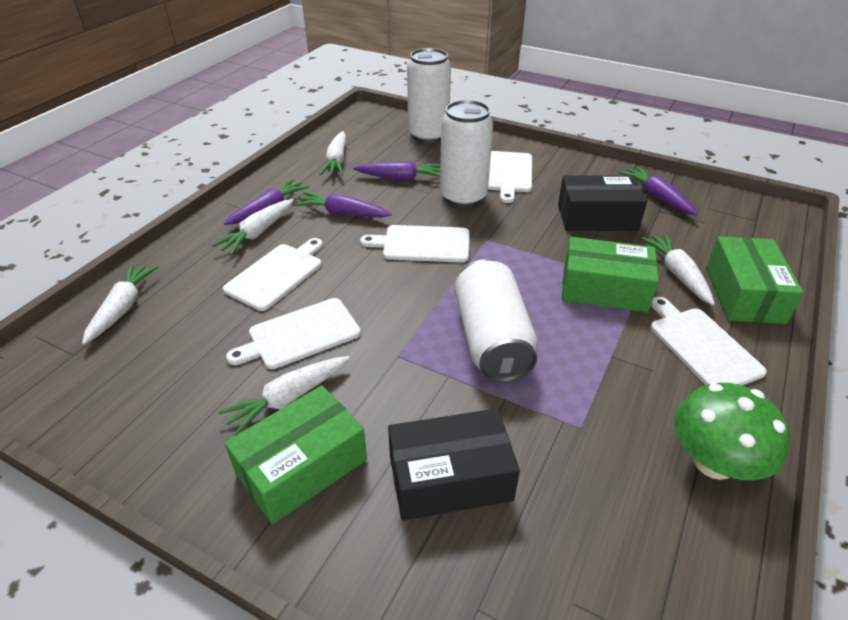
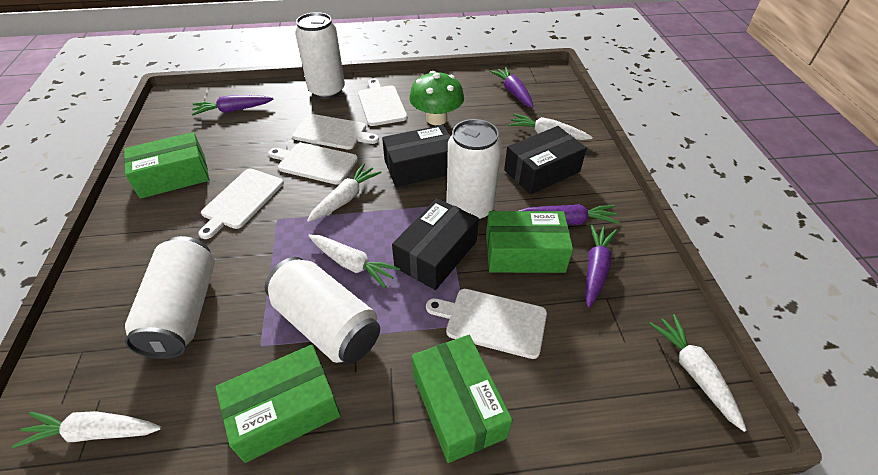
black box: 2 -> 3
green box: 3 -> 4
white can: 3 -> 4

